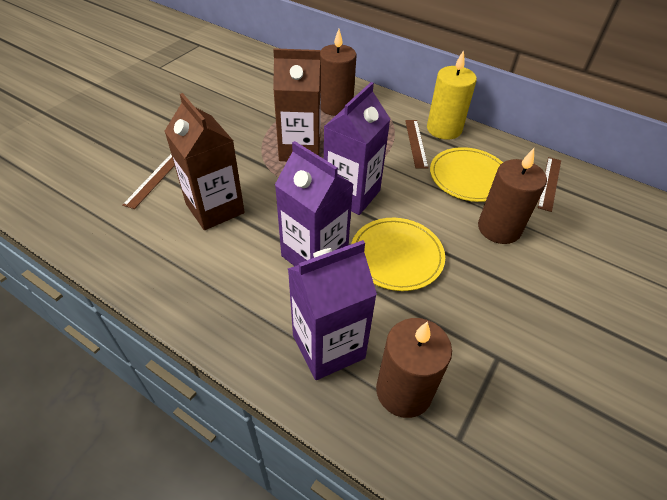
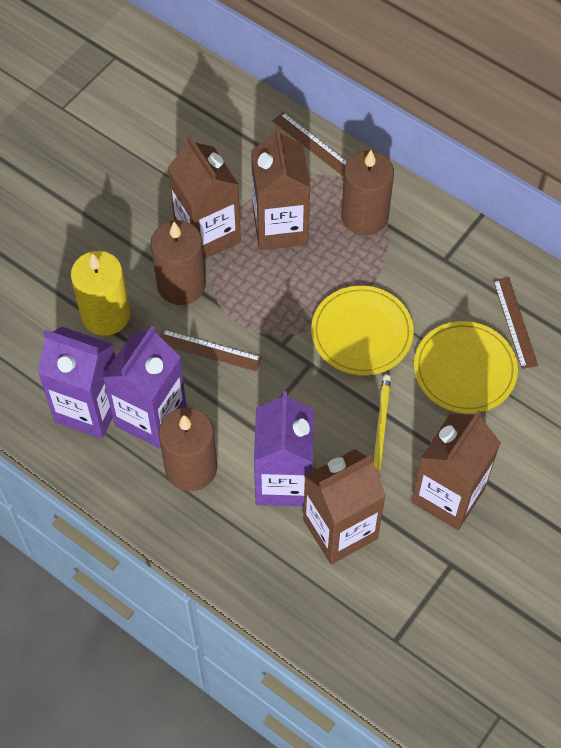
brown carton: 2 -> 4
yellow pencil: 0 -> 1

